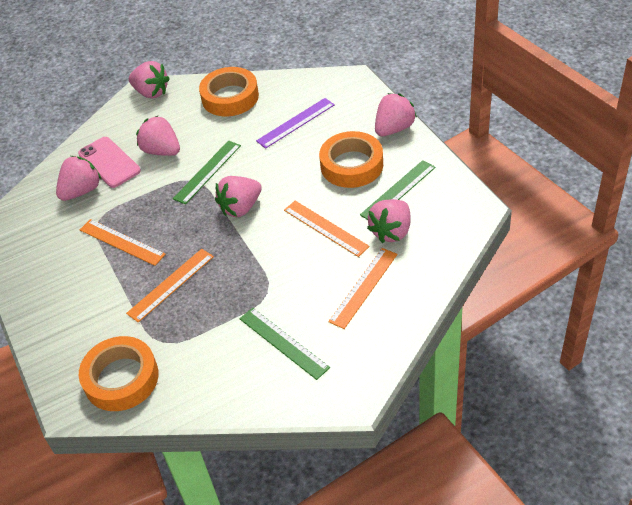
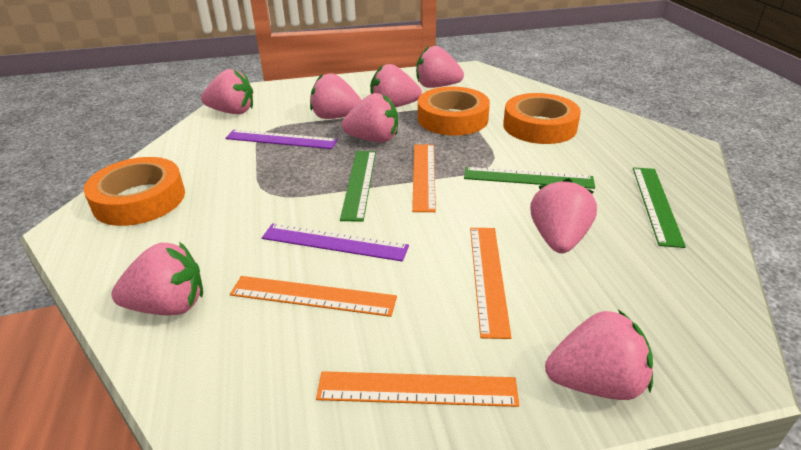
pink phone: 1 -> 0
pink strawberry: 6 -> 8
purple ruler: 1 -> 2

